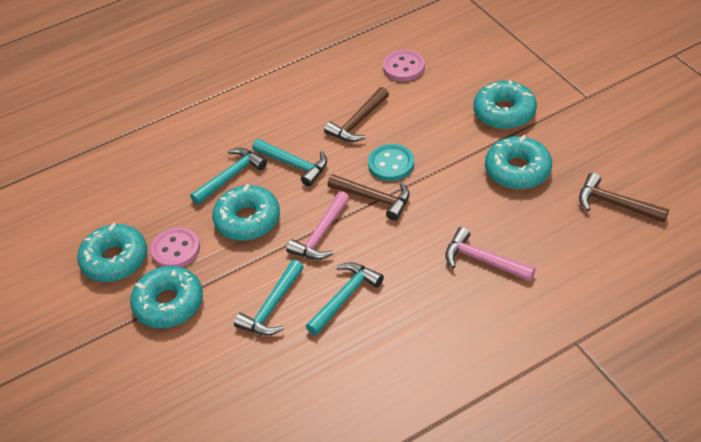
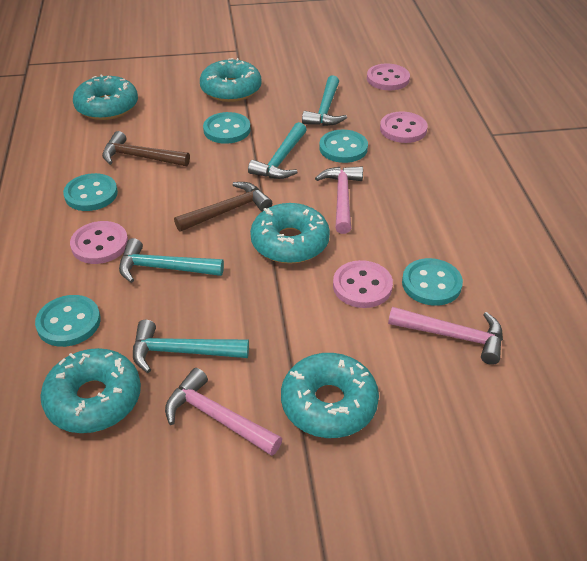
brown hammer: 3 -> 2
pink button: 2 -> 4
pink hammer: 2 -> 3
turquoise button: 1 -> 5

